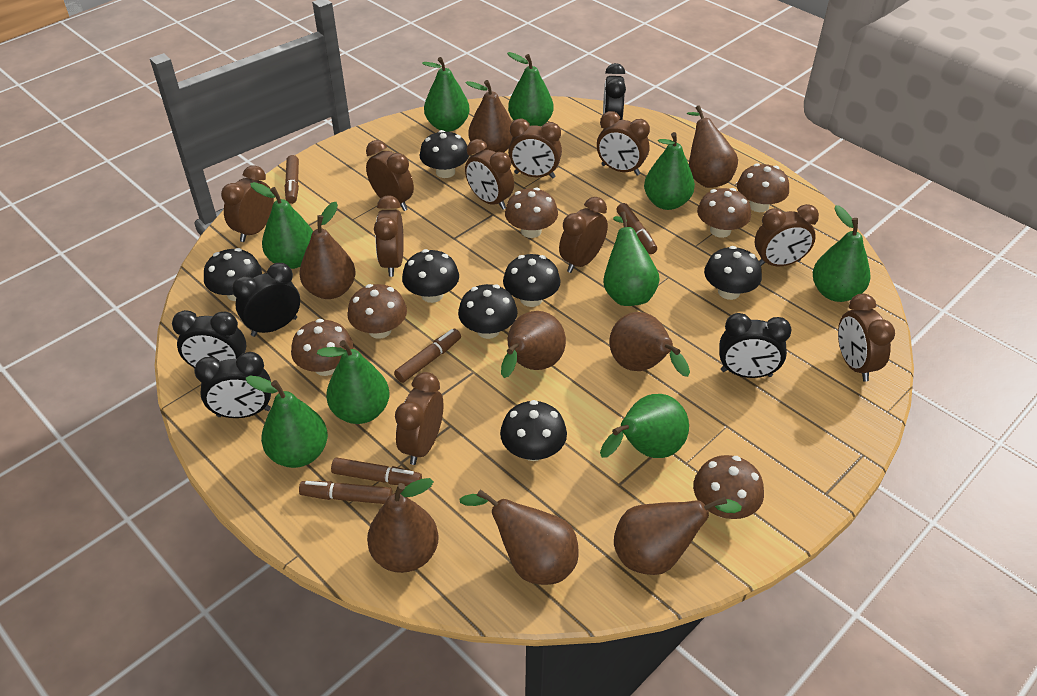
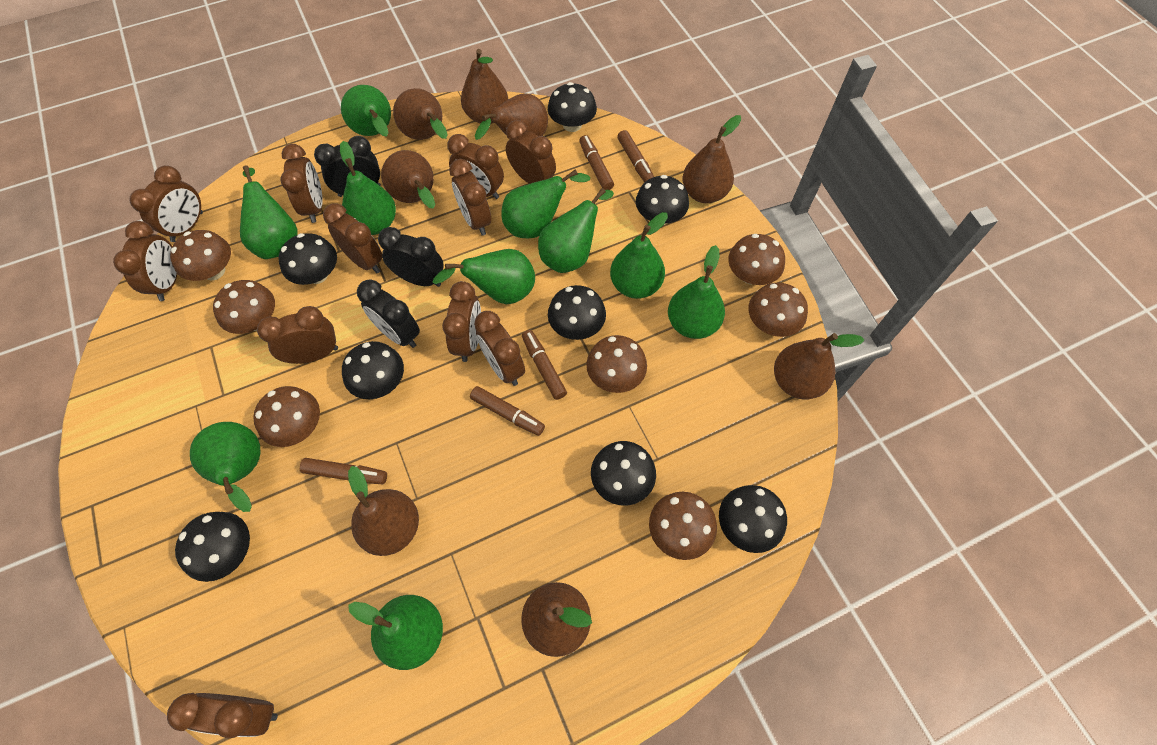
black clock: 5 -> 3
black mushroom: 7 -> 8
brown clock: 10 -> 11
brown mushroom: 6 -> 7
green pear: 9 -> 10

